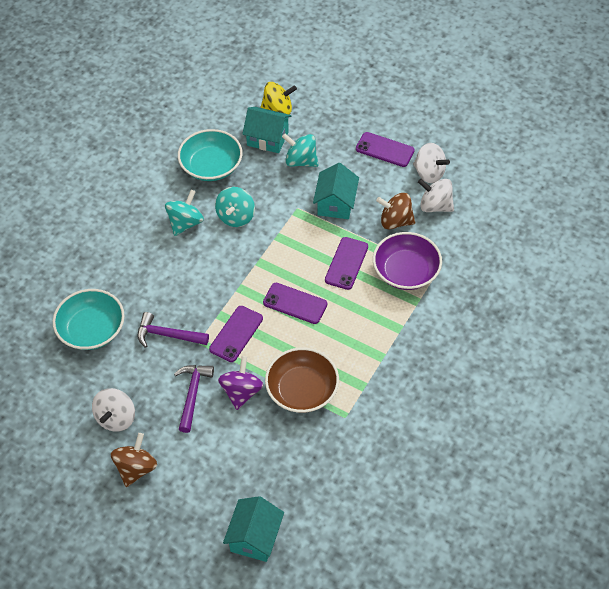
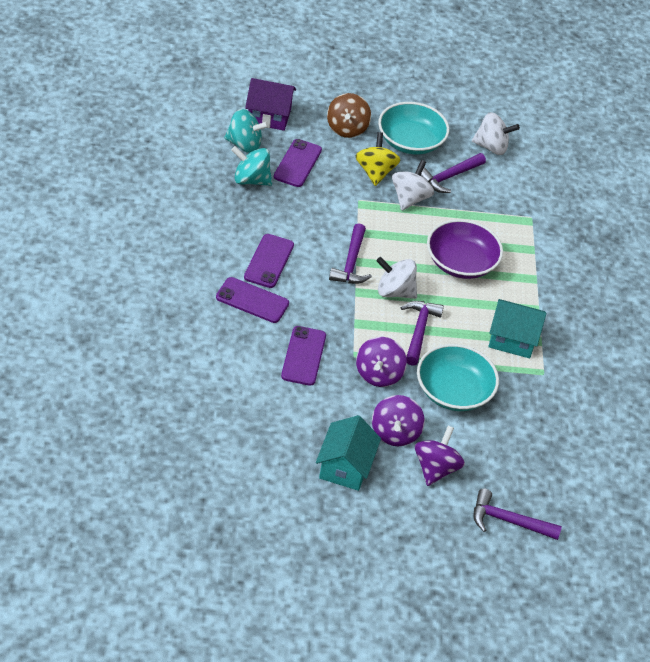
brown bowl: 1 -> 0
brown spinning top: 2 -> 1
purple hammer: 2 -> 4
purple house: 0 -> 1
purple spinning top: 1 -> 3
turquoise house: 3 -> 2
turquoise spinning top: 3 -> 2

